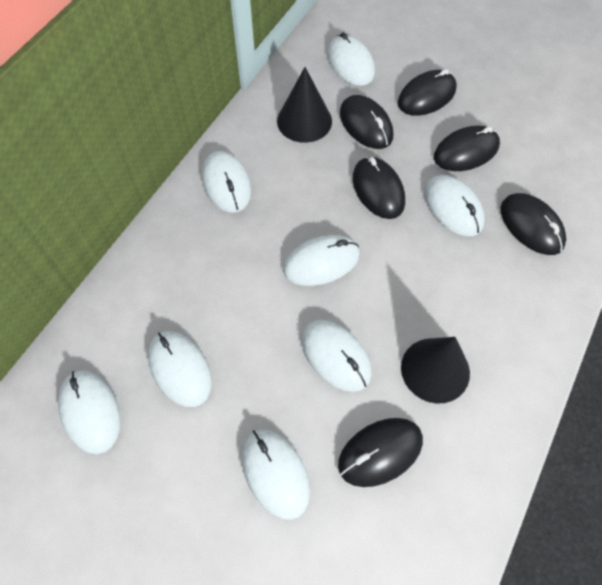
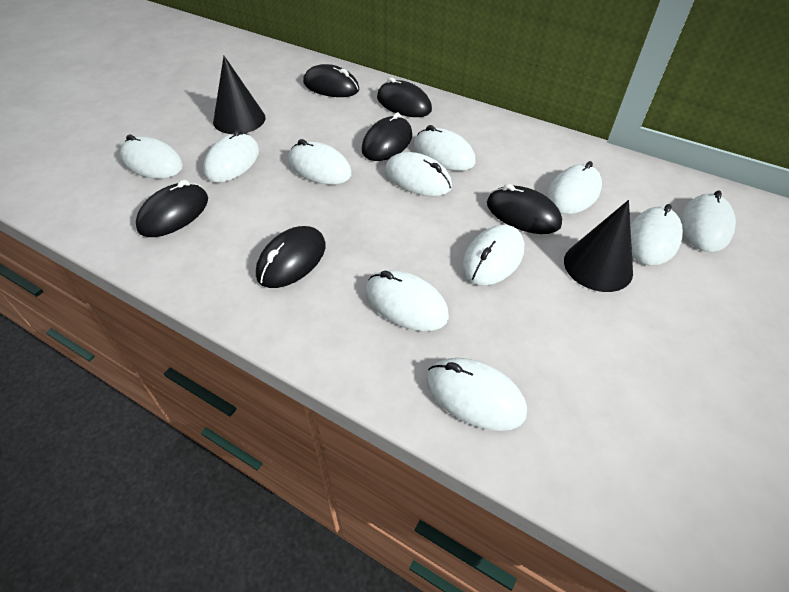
white mouse: 8 -> 11

